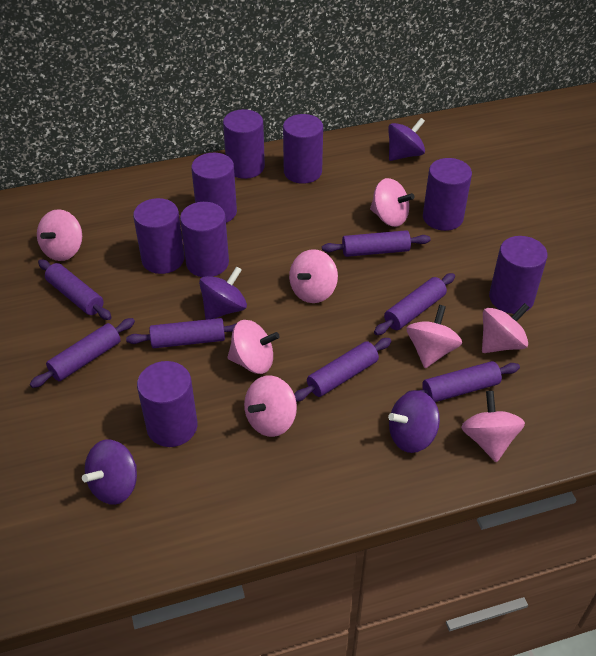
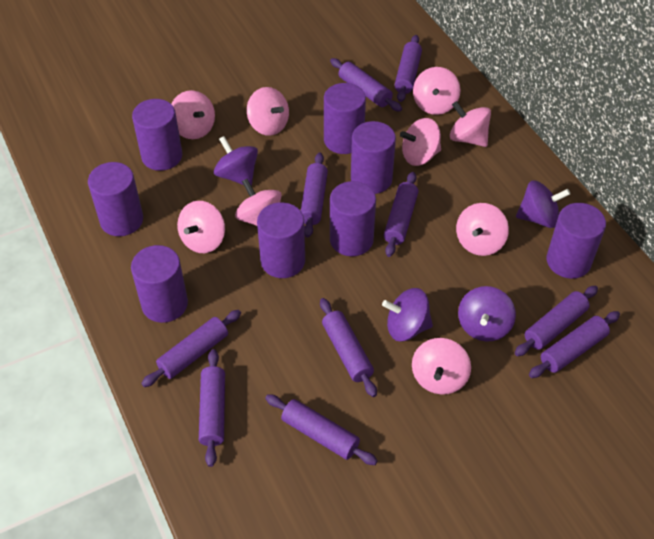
pink spinning top: 8 -> 9
purple rolling pin: 7 -> 10

